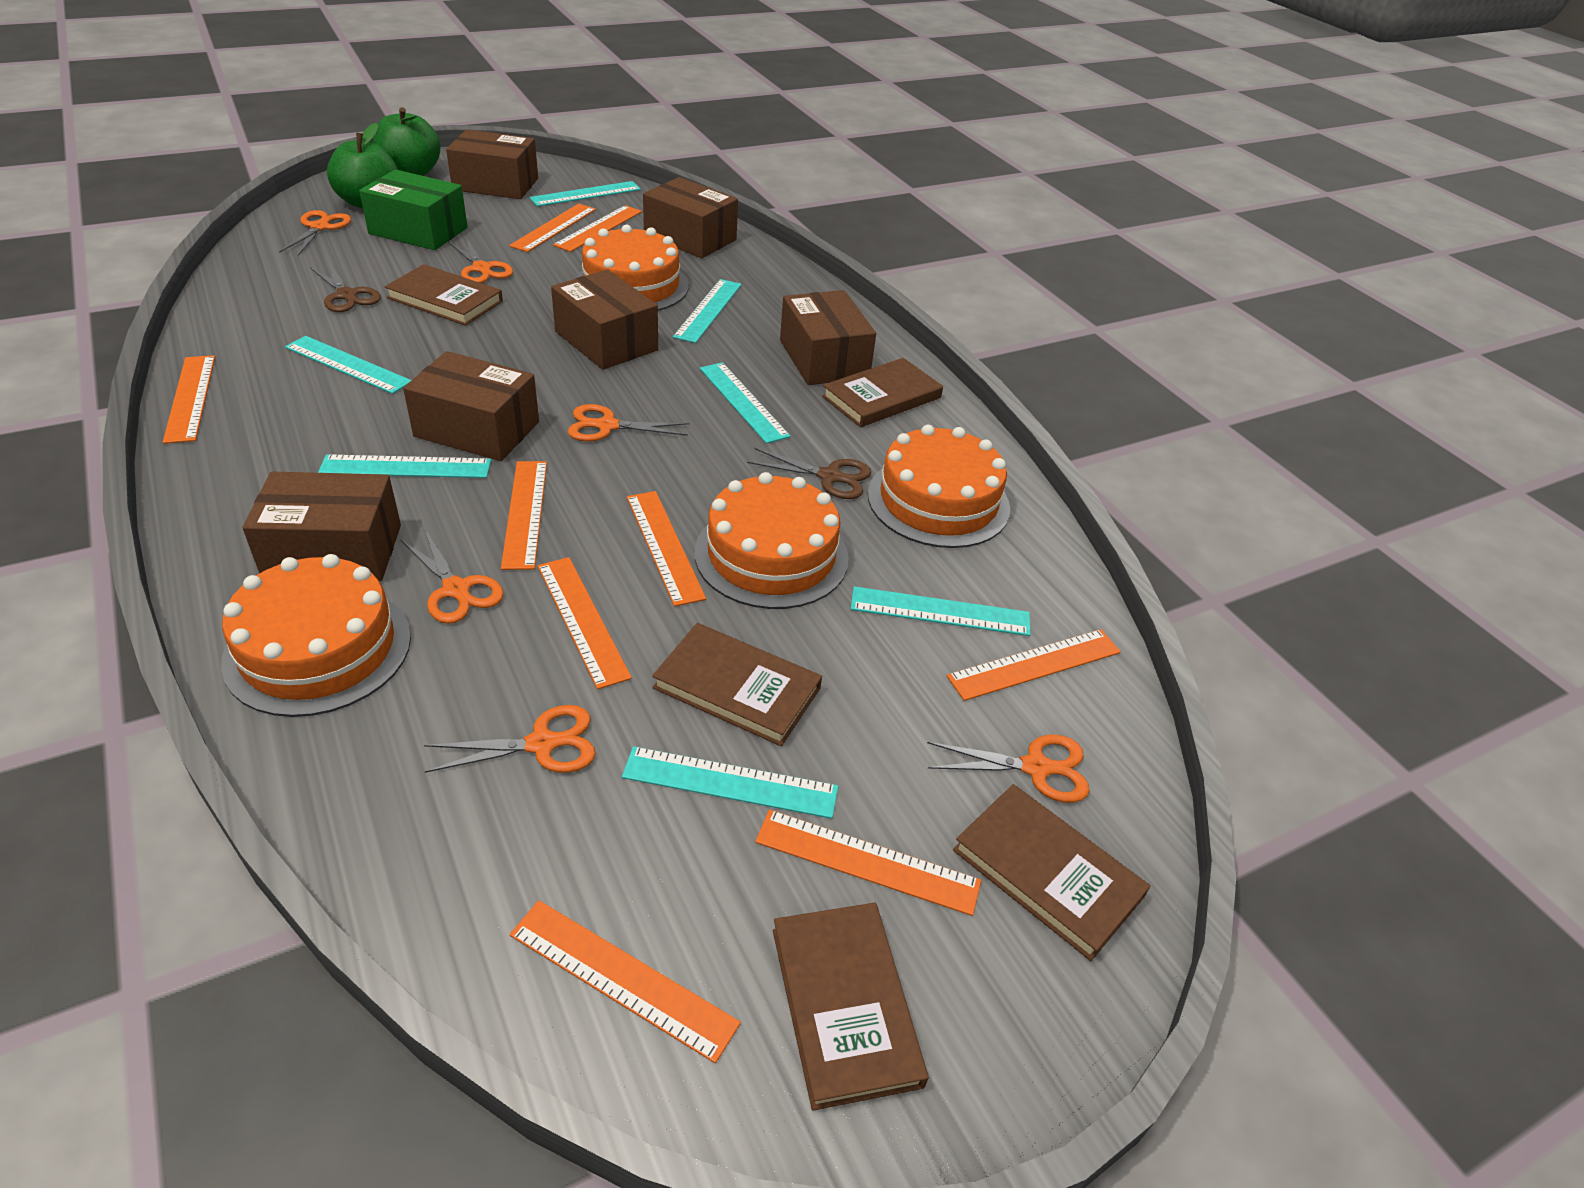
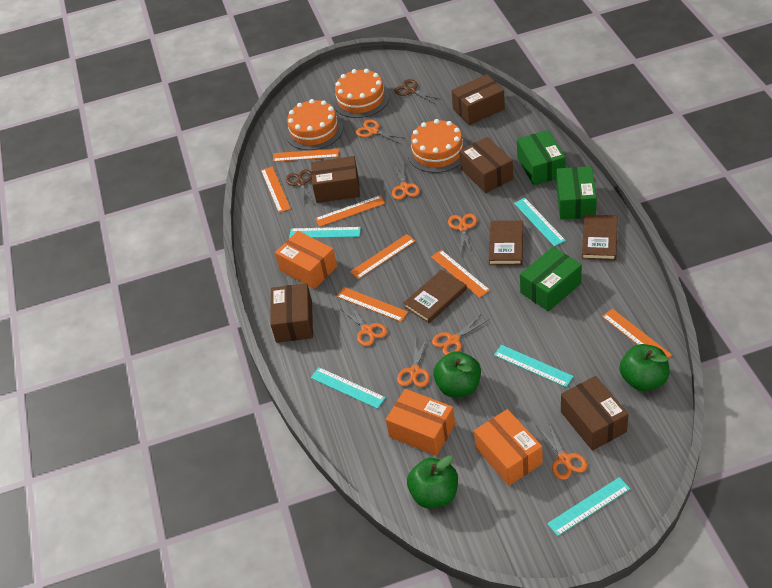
brown book: 5 -> 3
brown box: 6 -> 5
green apple: 2 -> 3
green box: 1 -> 3
orange box: 0 -> 3
orange cake: 4 -> 3
orange ruler: 9 -> 7
orange scissors: 6 -> 7
turquoise ruler: 7 -> 5

